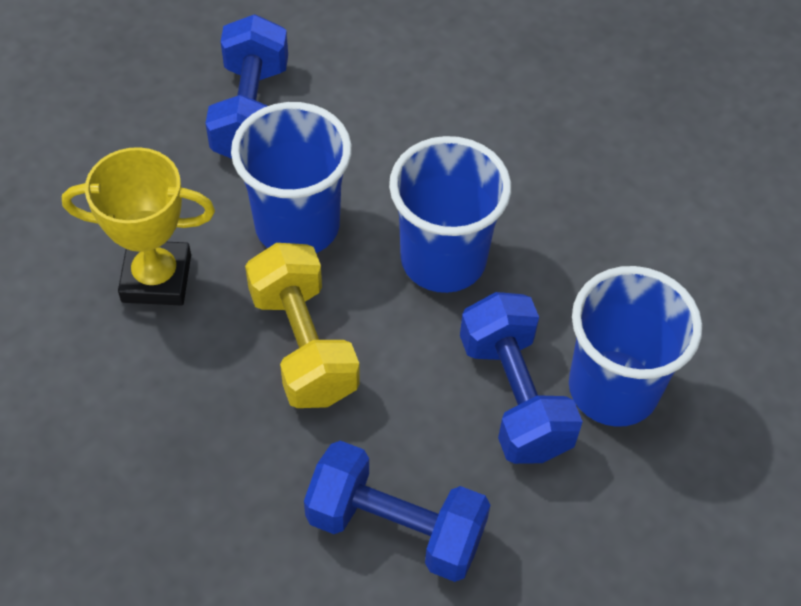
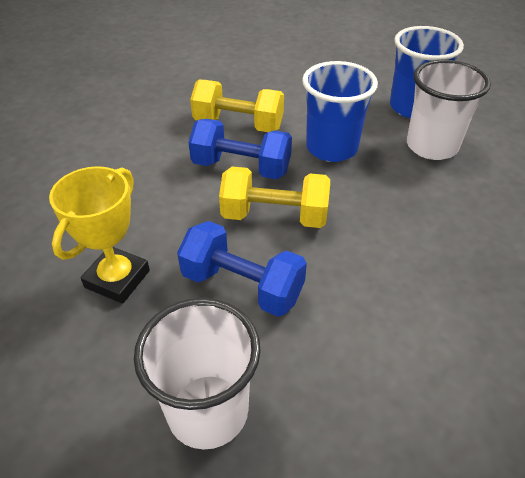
blue cup: 3 -> 2
blue dumbbell: 3 -> 2
white cup: 0 -> 2
yellow dumbbell: 1 -> 2

